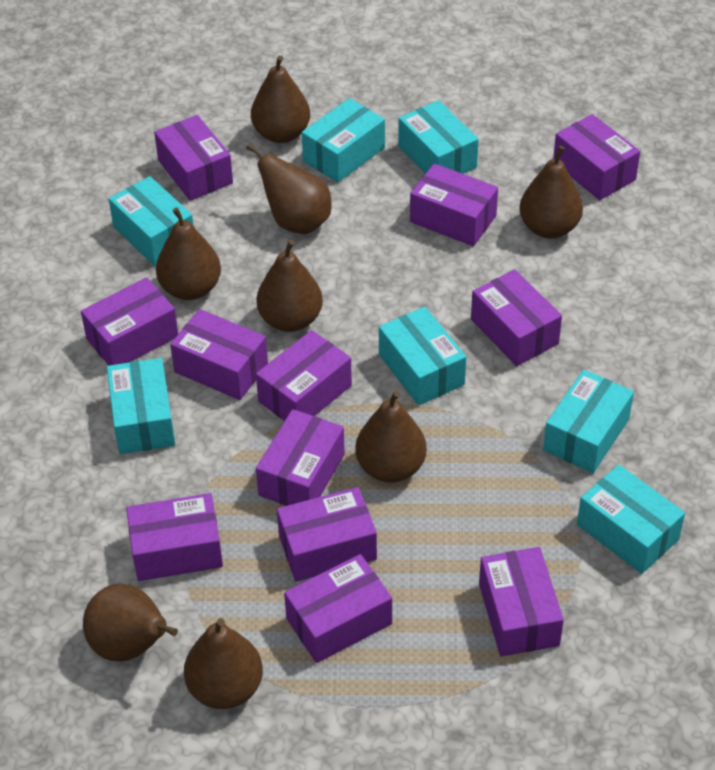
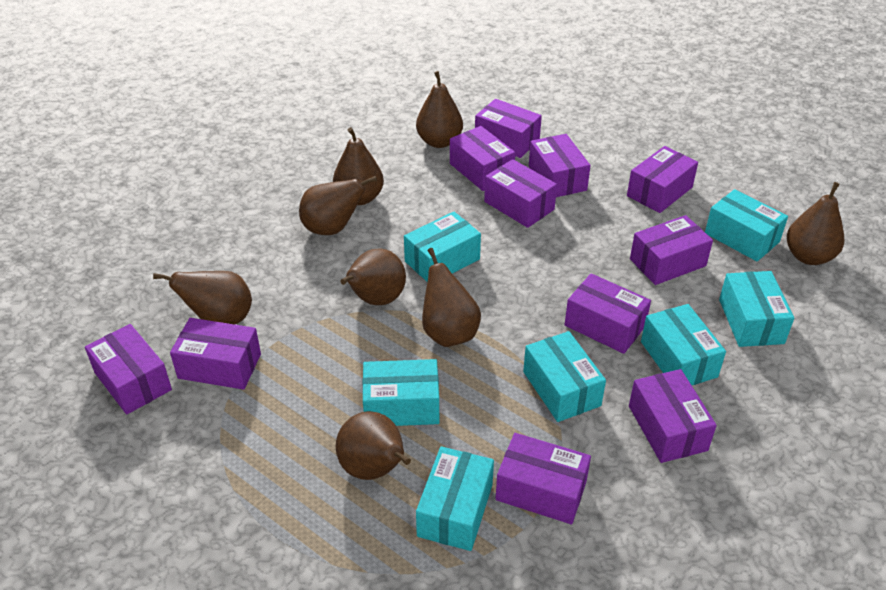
purple box: 12 -> 11

